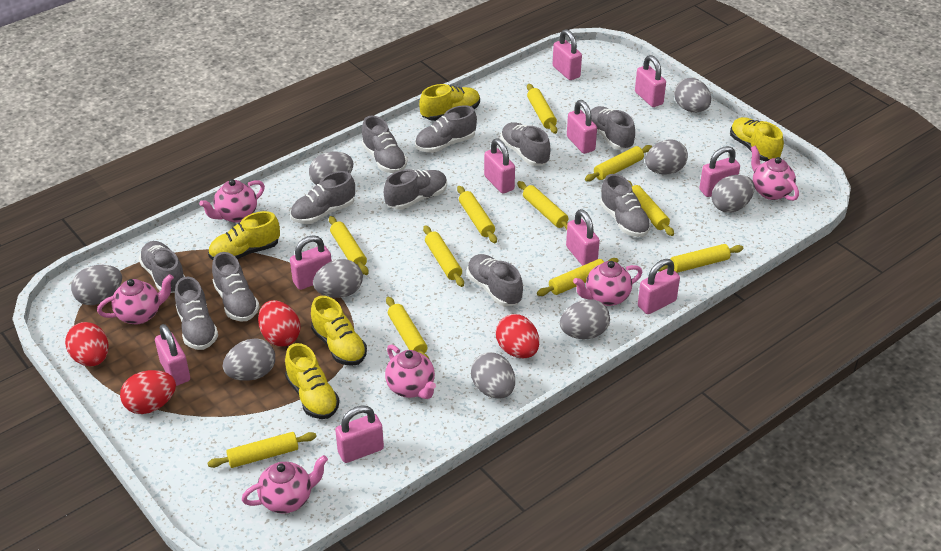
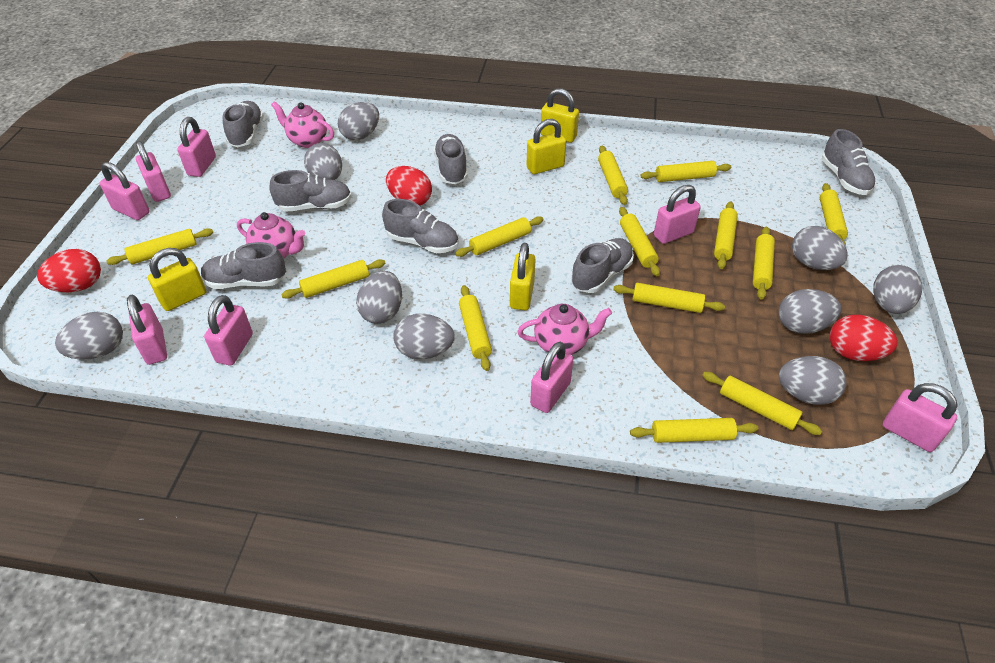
grey shoe: 11 -> 7
pink padlock: 10 -> 8
pink teapot: 6 -> 3
red egg: 4 -> 3
yellow padlock: 0 -> 4
yellow rolling pin: 11 -> 13
yellow shoe: 5 -> 0

